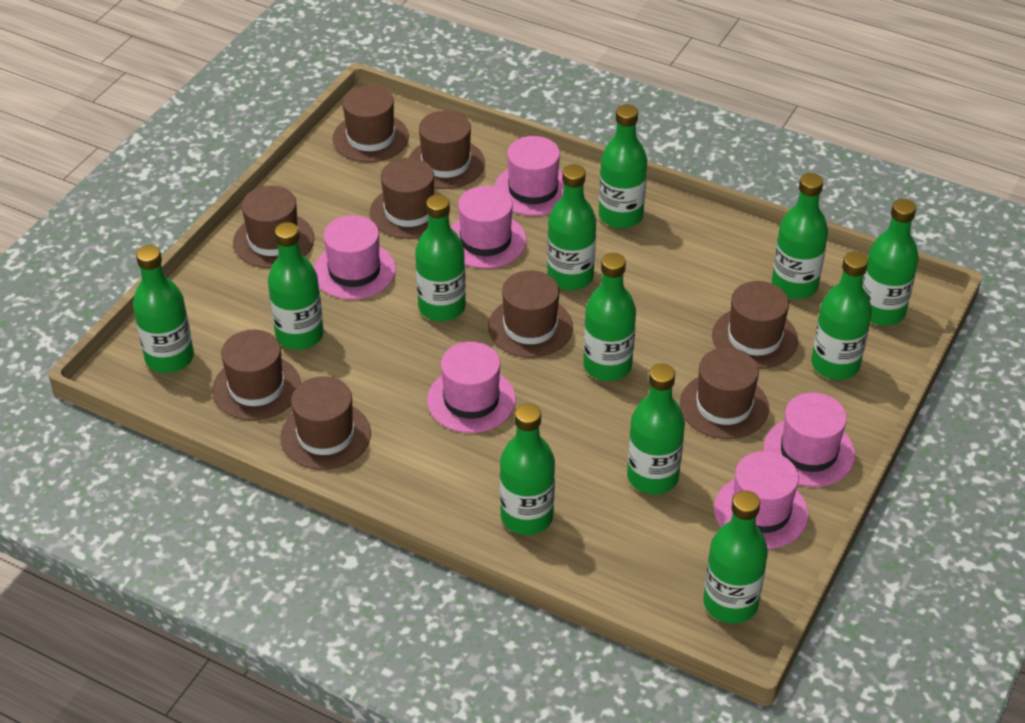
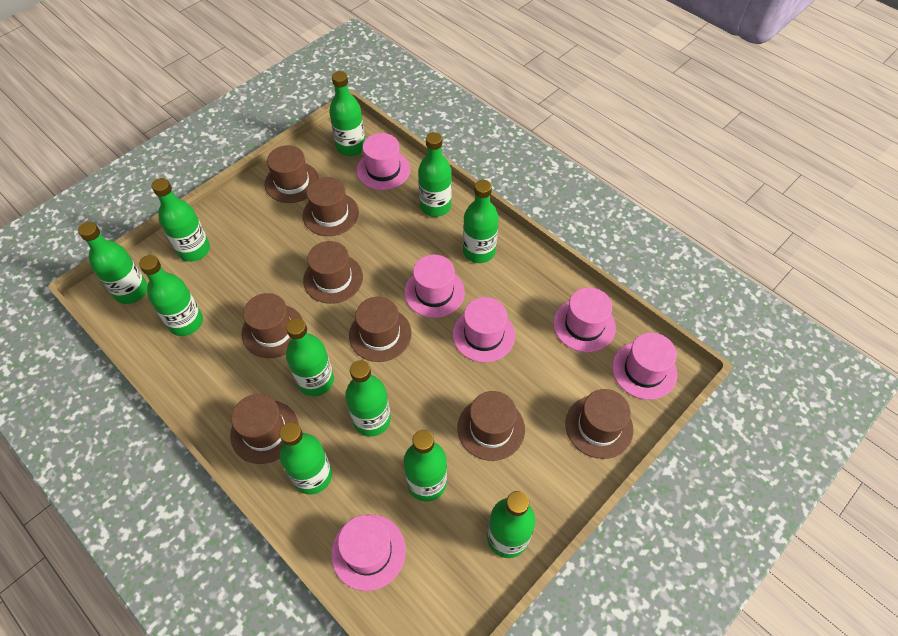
brown hat: 9 -> 8
green bottle: 12 -> 11

